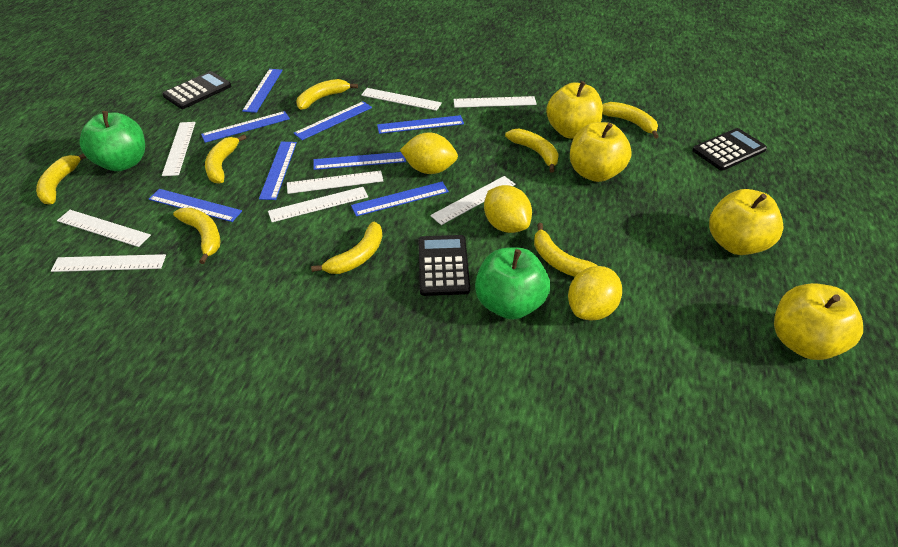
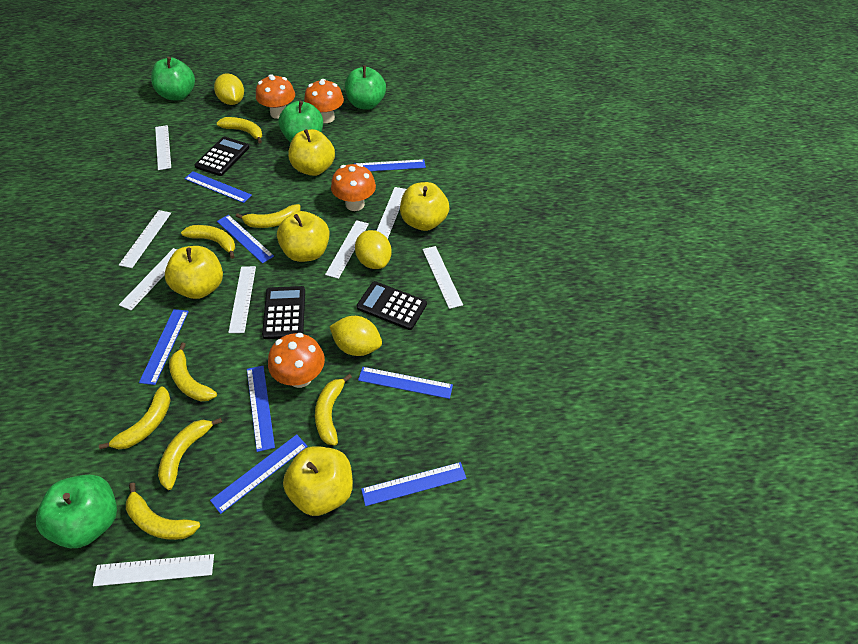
green apple: 2 -> 4
orange mushroom: 0 -> 4
yellow apple: 4 -> 5

